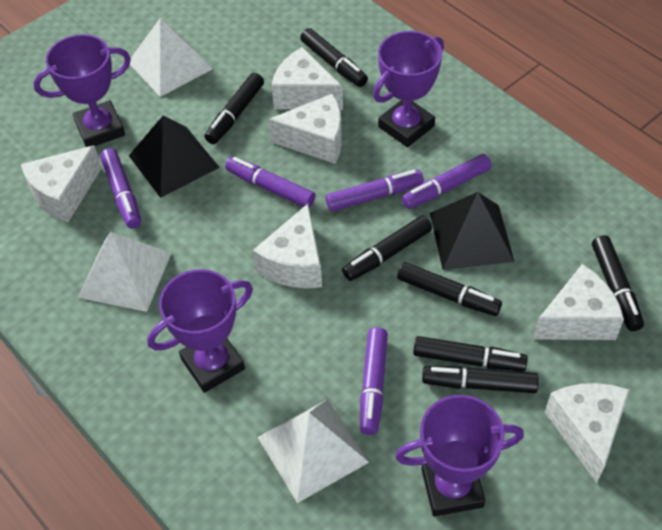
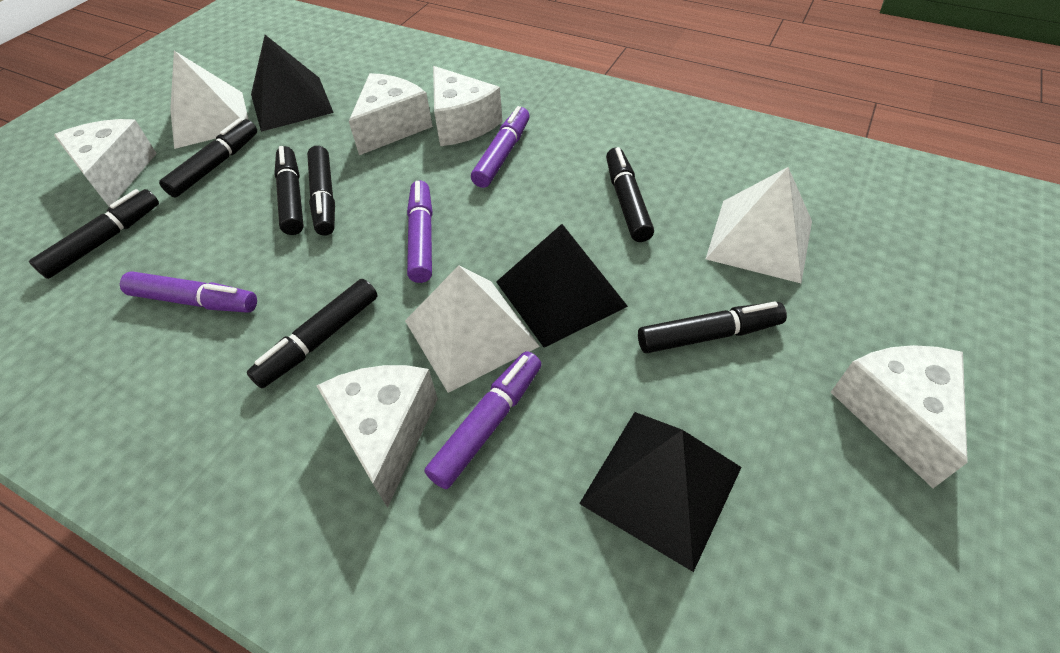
black pyramid: 2 -> 3
purple marker: 5 -> 4
purple trophy: 4 -> 0
white cheese: 6 -> 5

